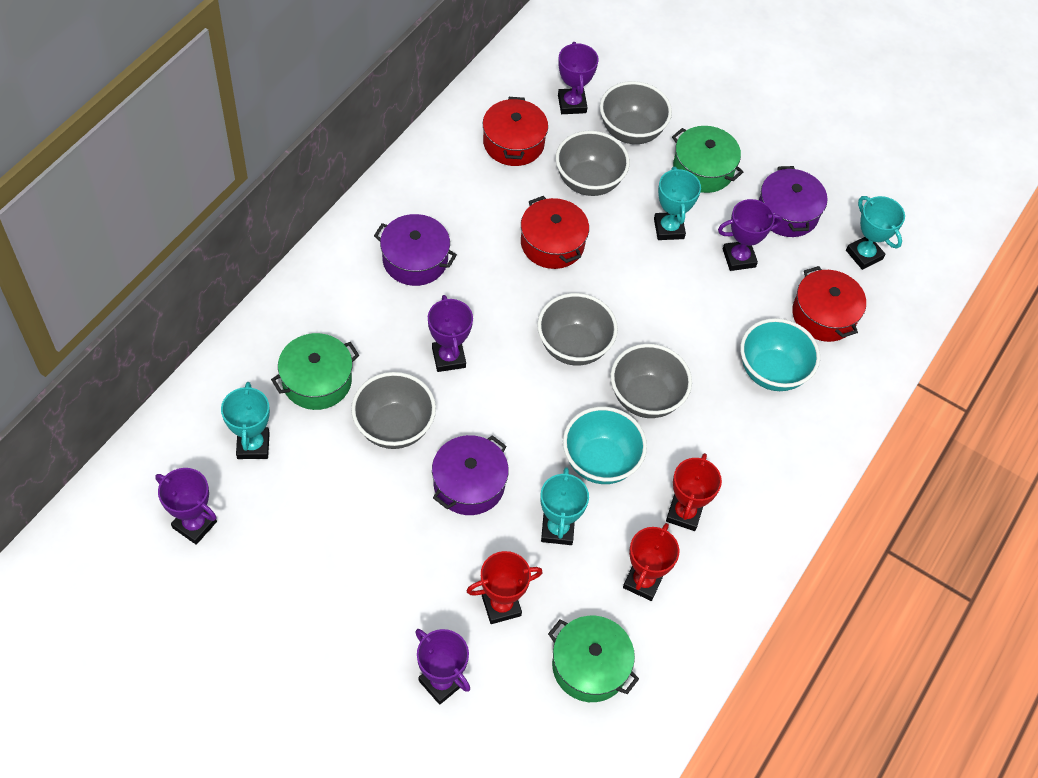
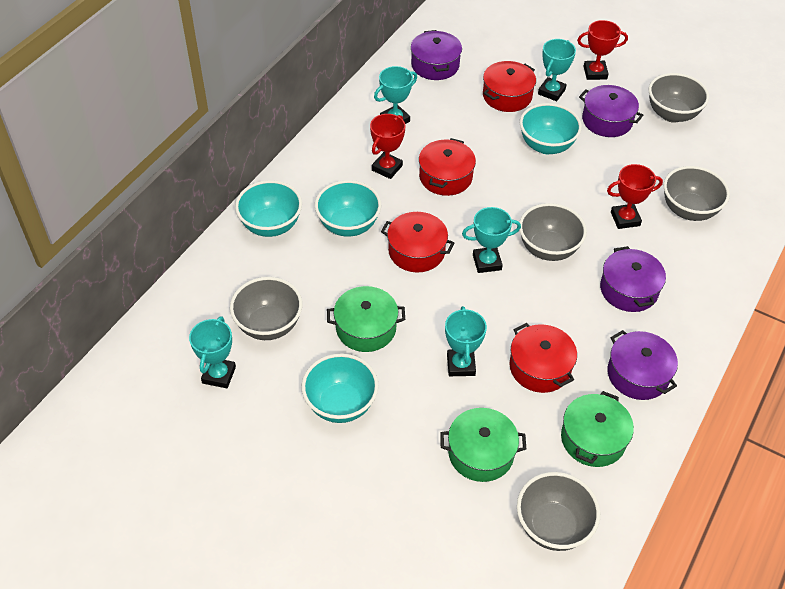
purple pot: 3 -> 4
purple trophy: 5 -> 0
red pot: 3 -> 4
turquoise bowl: 2 -> 4
turquoise trophy: 4 -> 5

